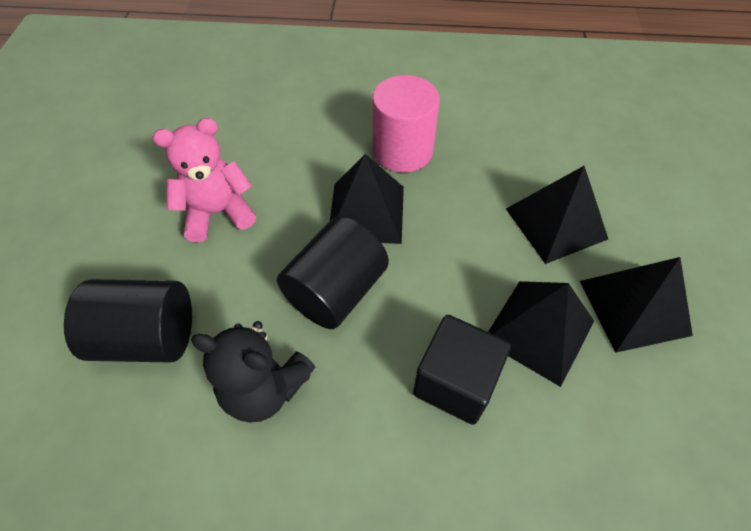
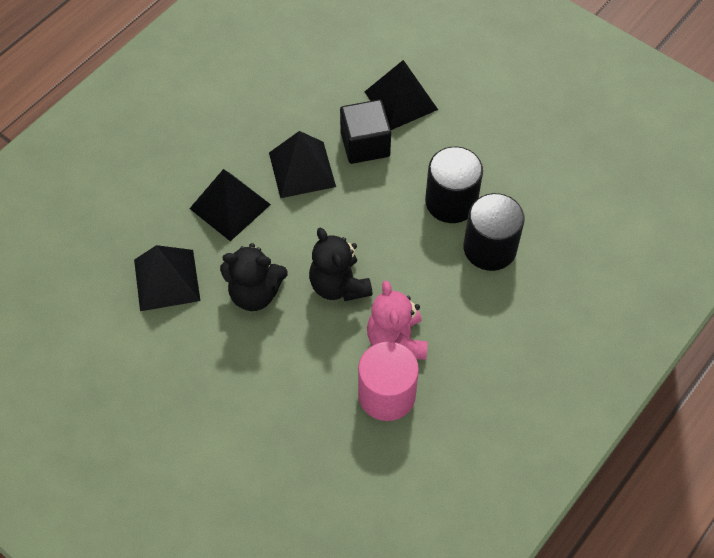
black teddy bear: 1 -> 2

